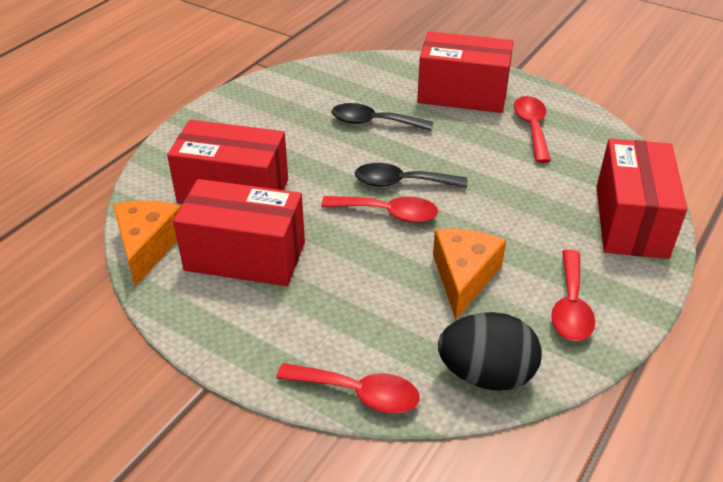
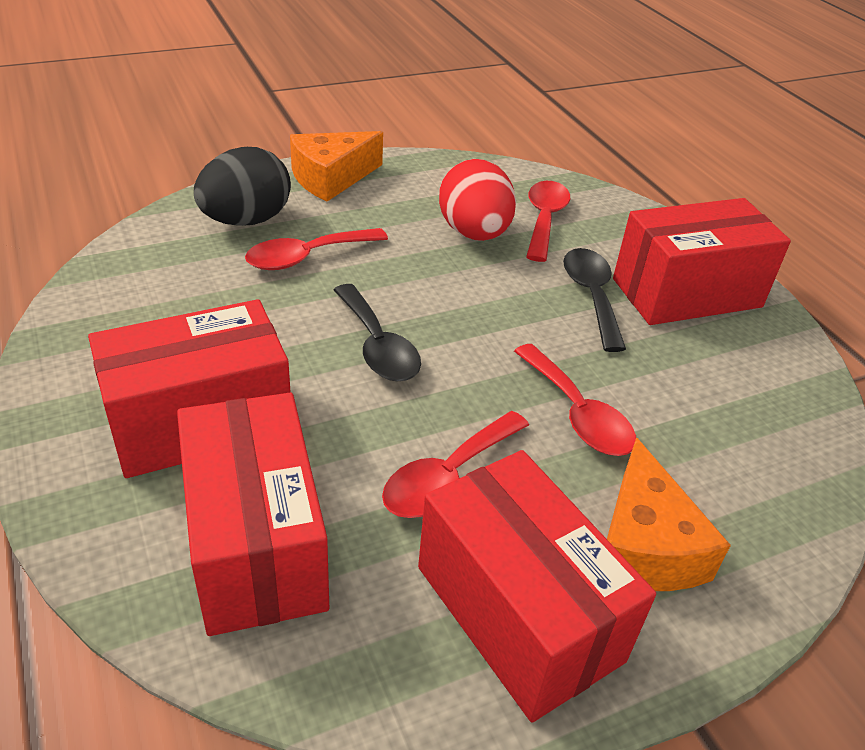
red egg: 0 -> 1

